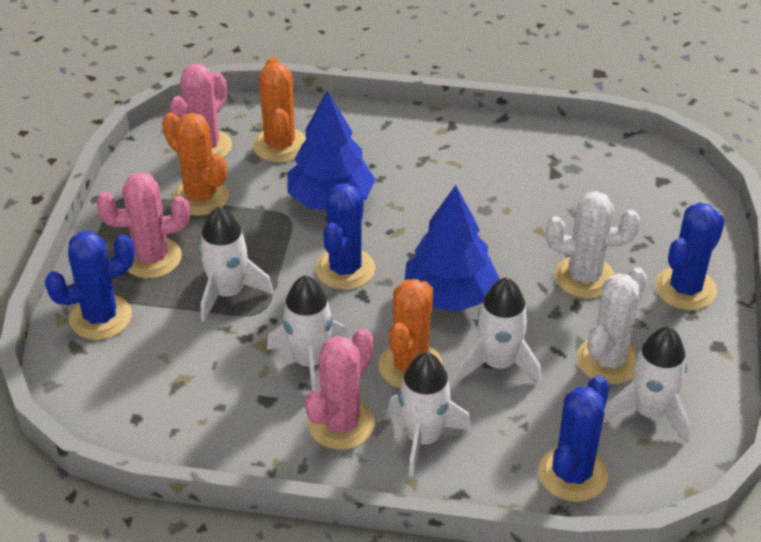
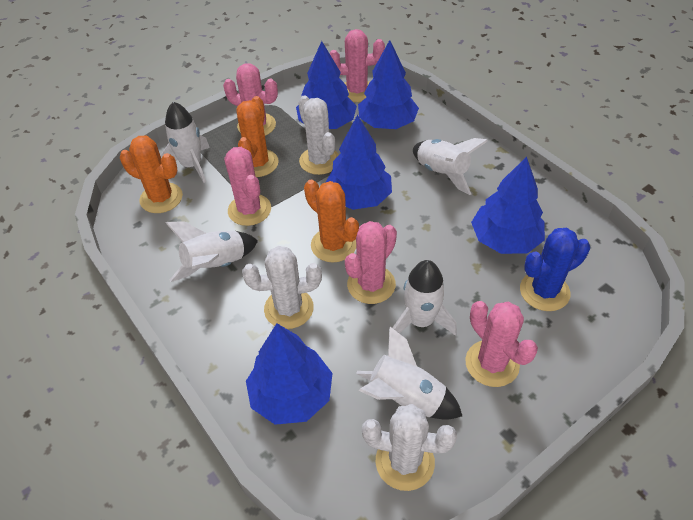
blue cactus: 4 -> 1
blue tree: 2 -> 5
pink cactus: 3 -> 5
white cactus: 2 -> 3

